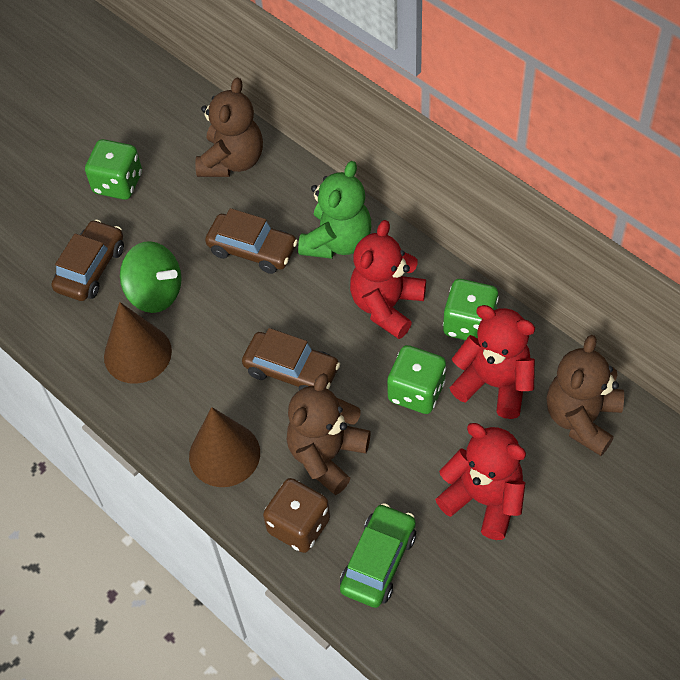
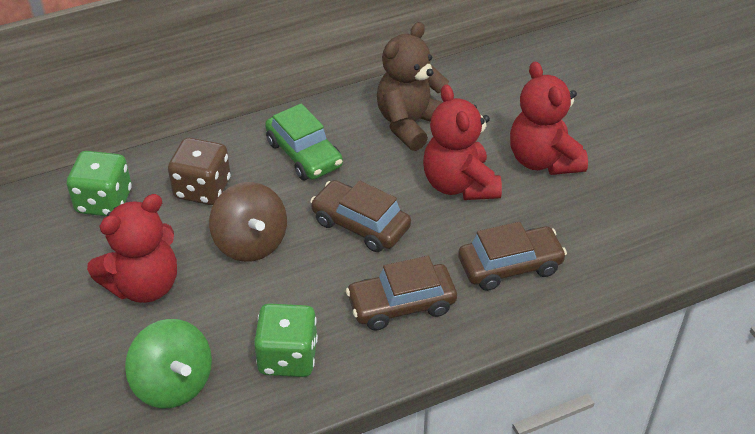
brown cone: 2 -> 0
brown spinning top: 0 -> 1
brown teddy bear: 3 -> 1
green dice: 3 -> 2
green teddy bear: 1 -> 0

